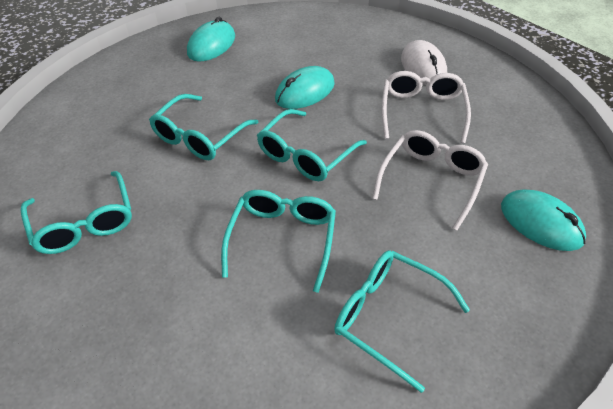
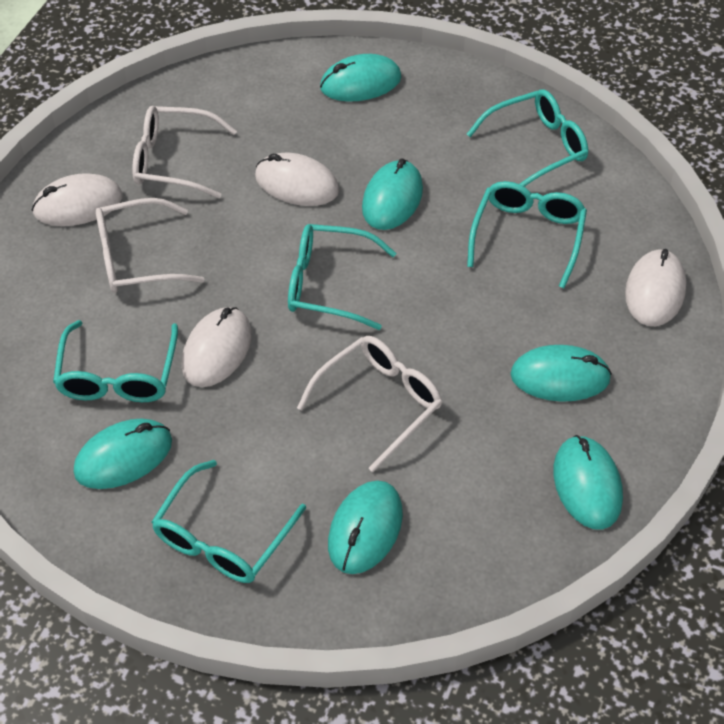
turquoise mouse: 3 -> 6
white glasses: 2 -> 3
white mouse: 1 -> 4

